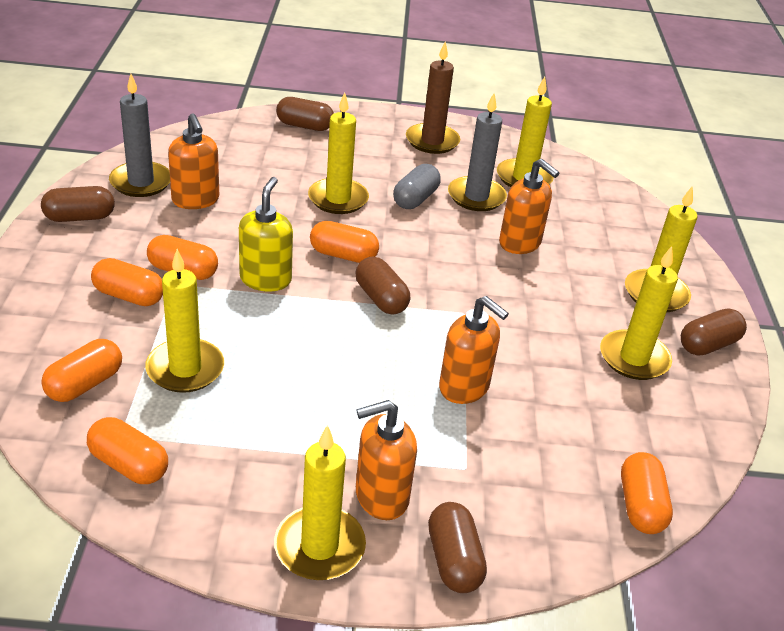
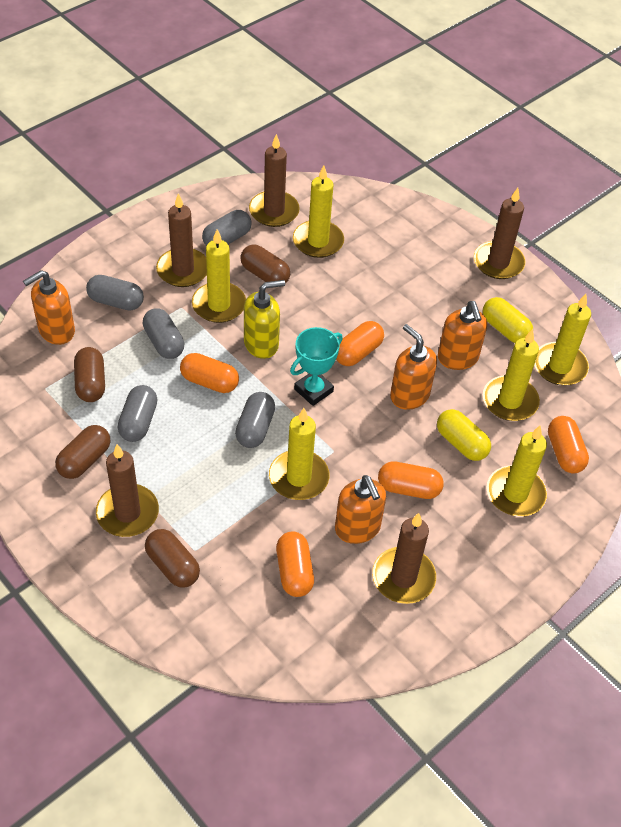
brown candle: 1 -> 5
brown capsule: 5 -> 4
grey candle: 2 -> 0
grey capsule: 1 -> 5
orange capsule: 6 -> 5
turquoise trophy: 0 -> 1
yellow capsule: 0 -> 2

